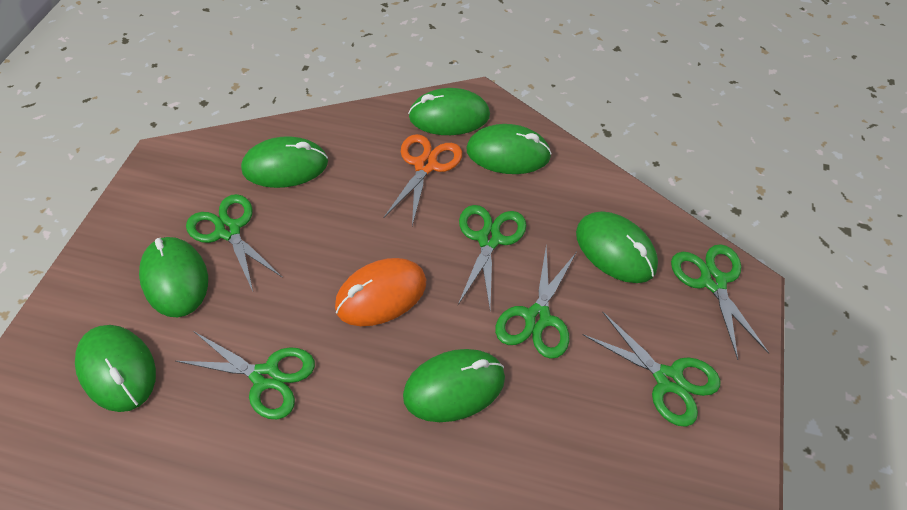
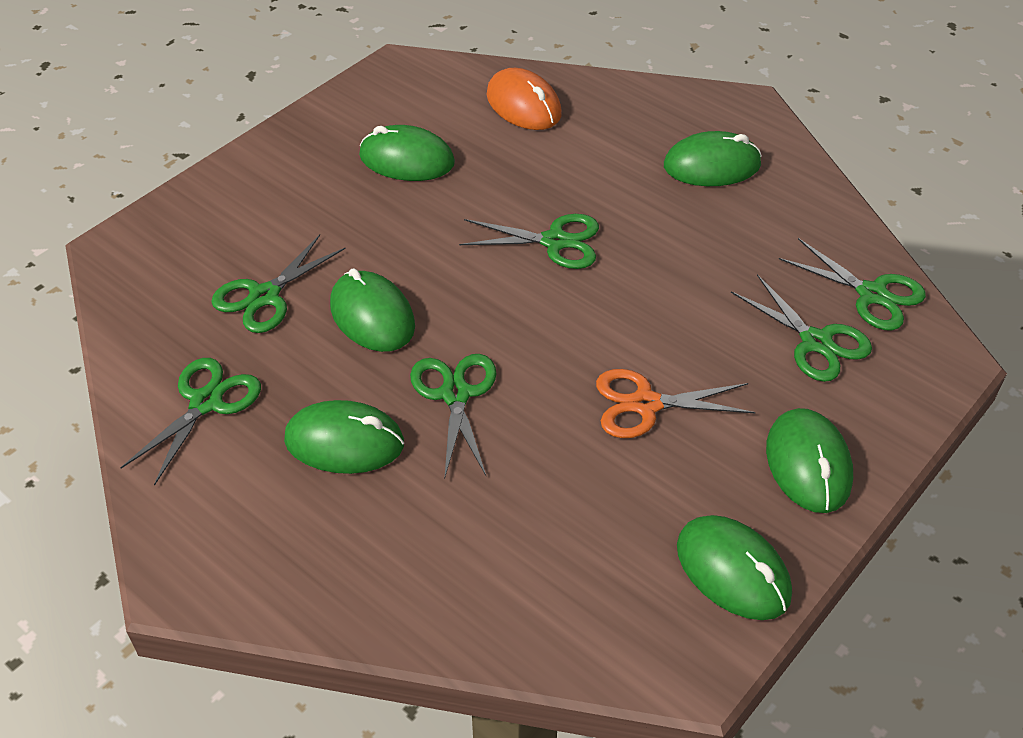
green mouse: 7 -> 6

